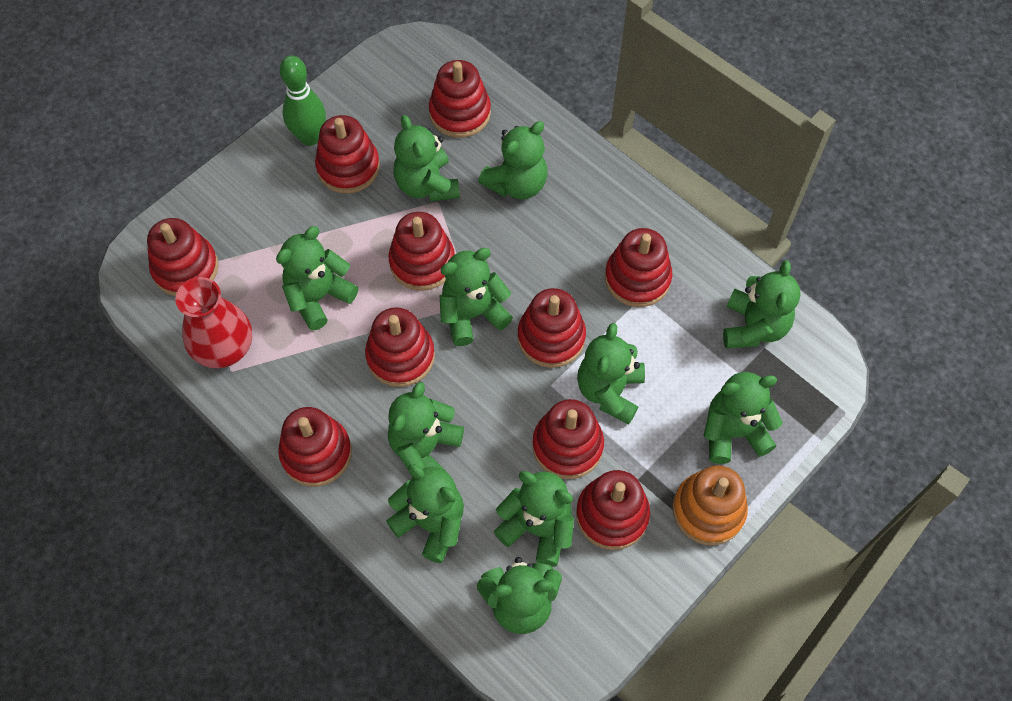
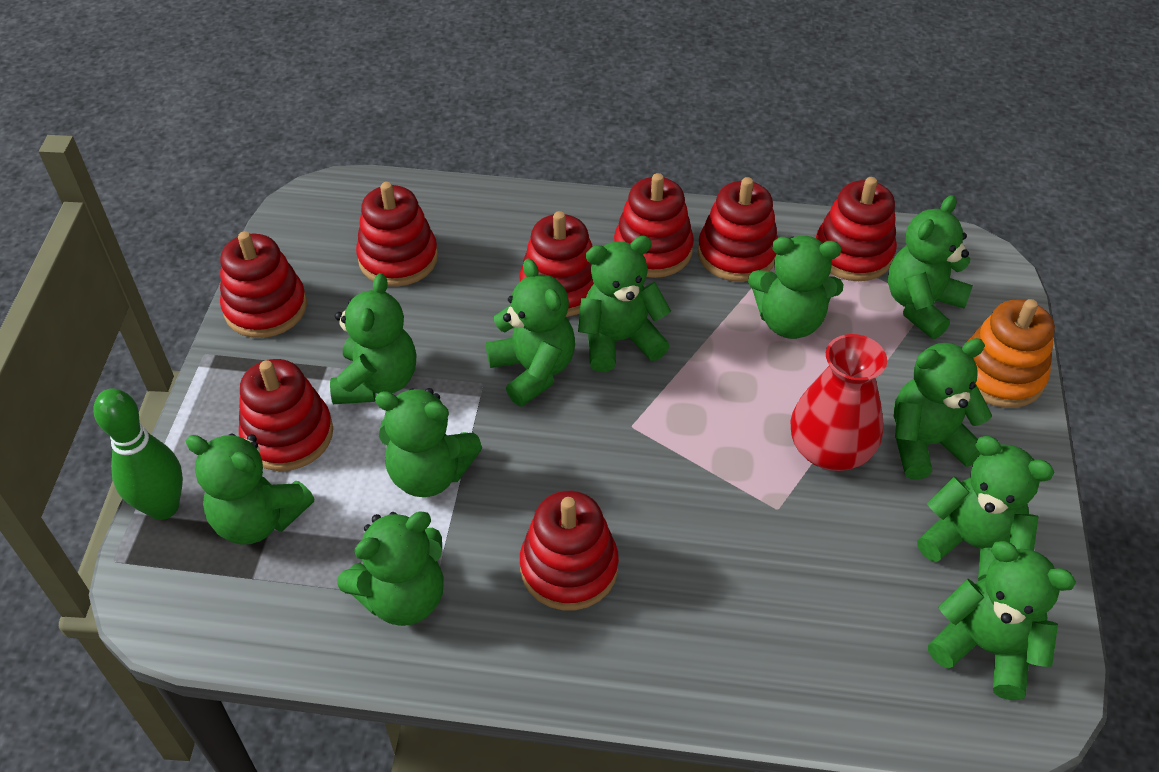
red stacking toy: 10 -> 8

